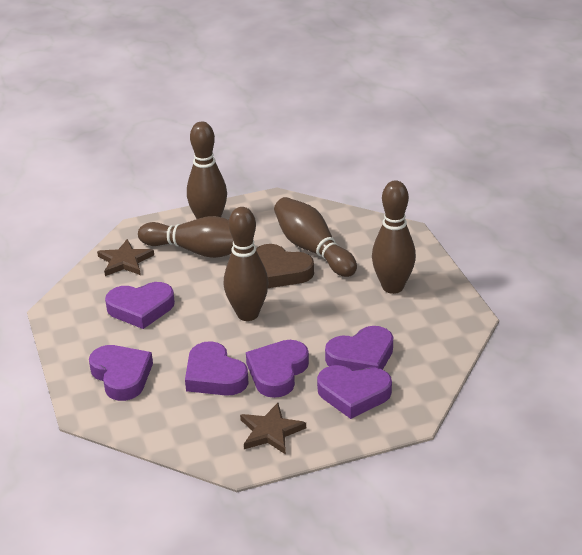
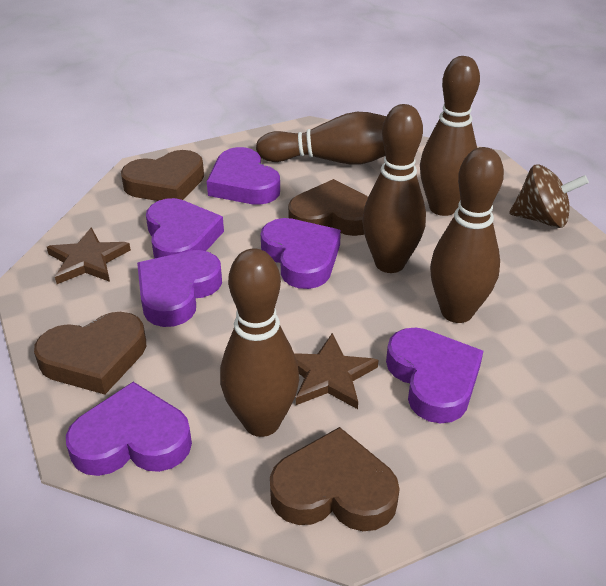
brown heart: 1 -> 4
brown spinning top: 0 -> 1

